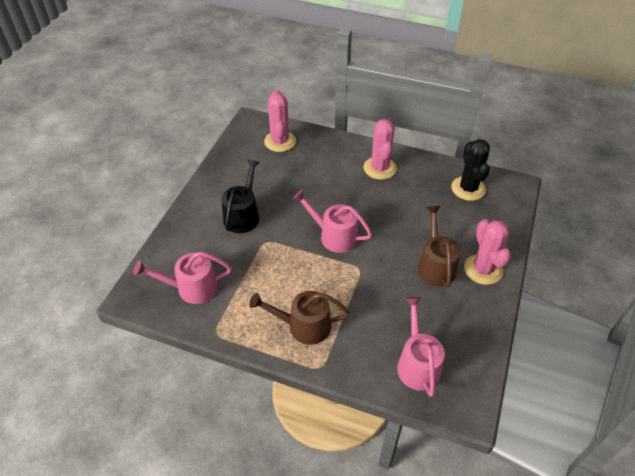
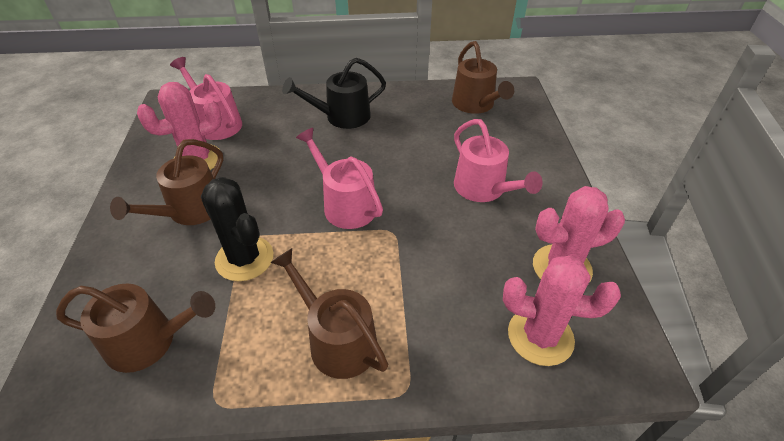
brown watering can: 2 -> 4

